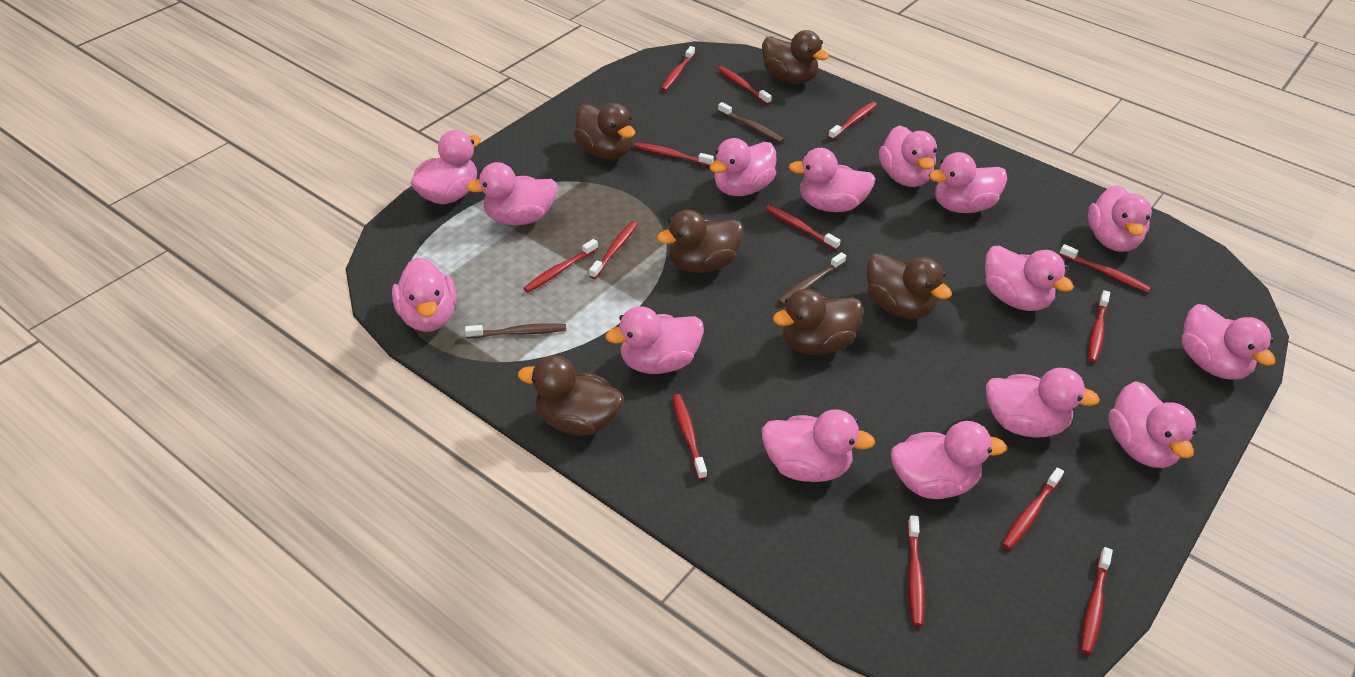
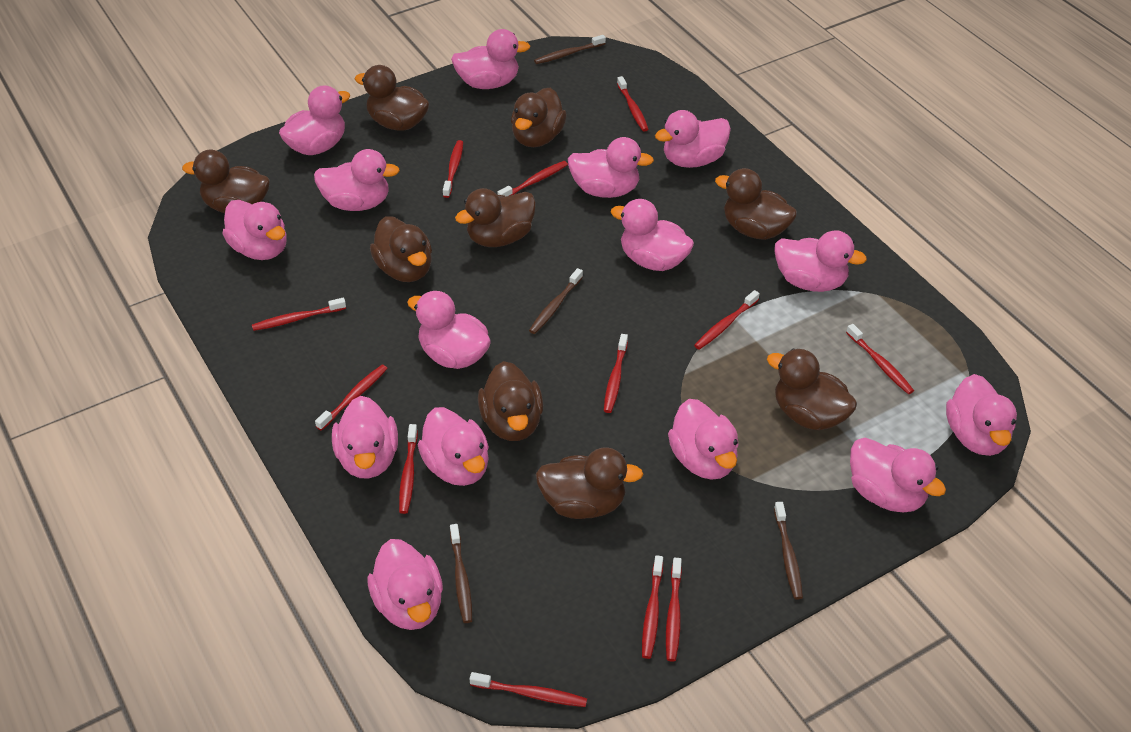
brown duck: 6 -> 9
brown toothbrush: 3 -> 4
red toothbrush: 13 -> 12

